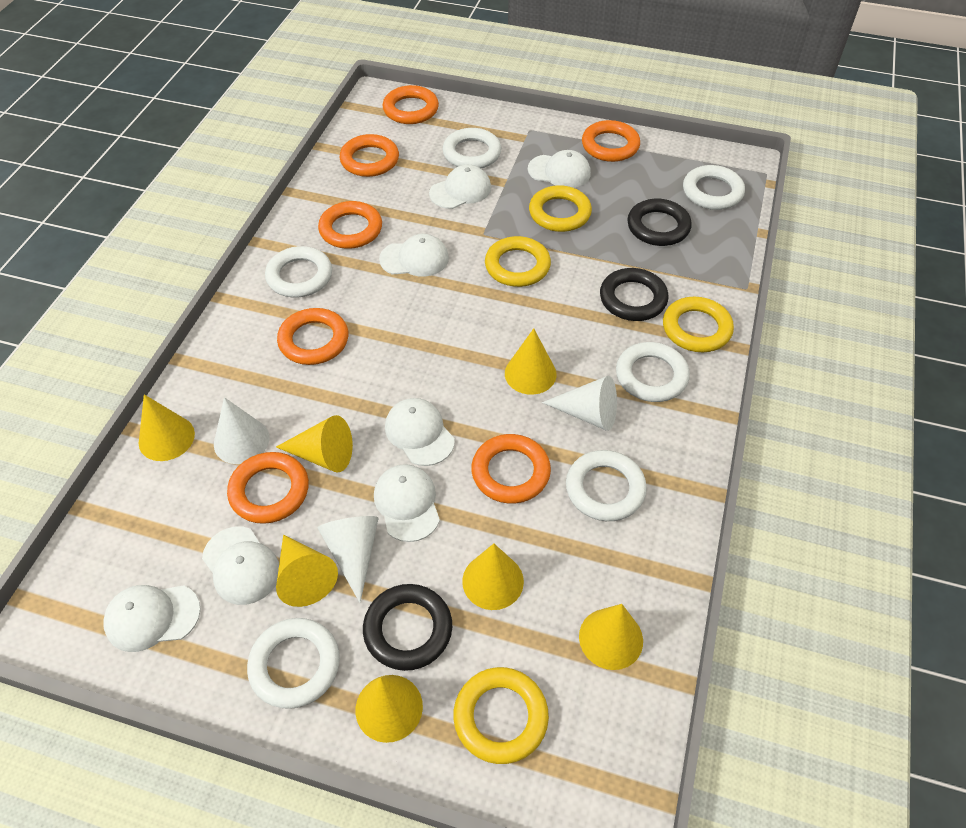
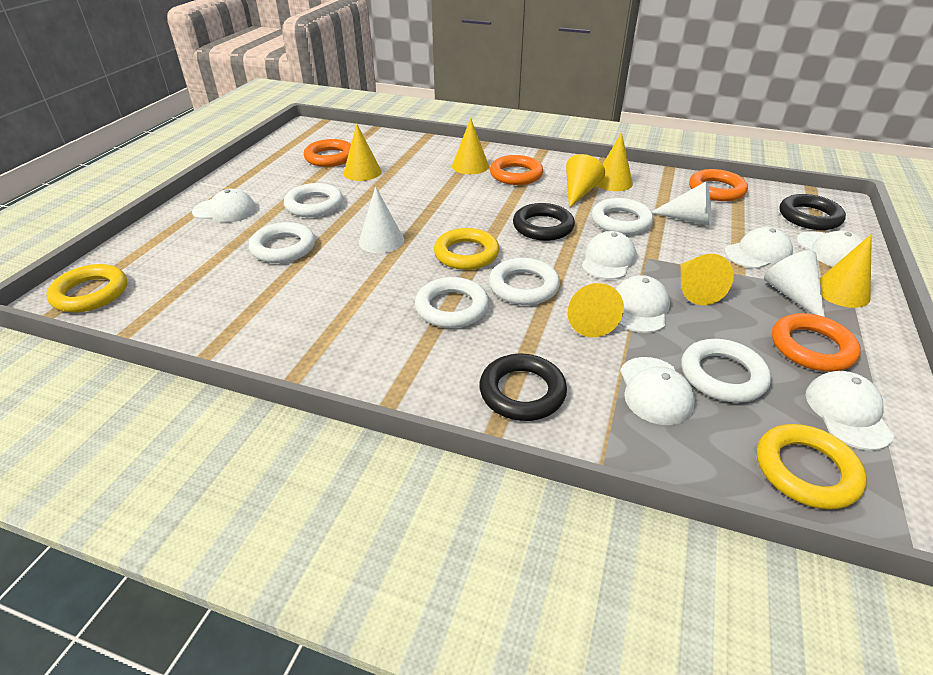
orange ring: 7 -> 4
yellow ring: 4 -> 3

